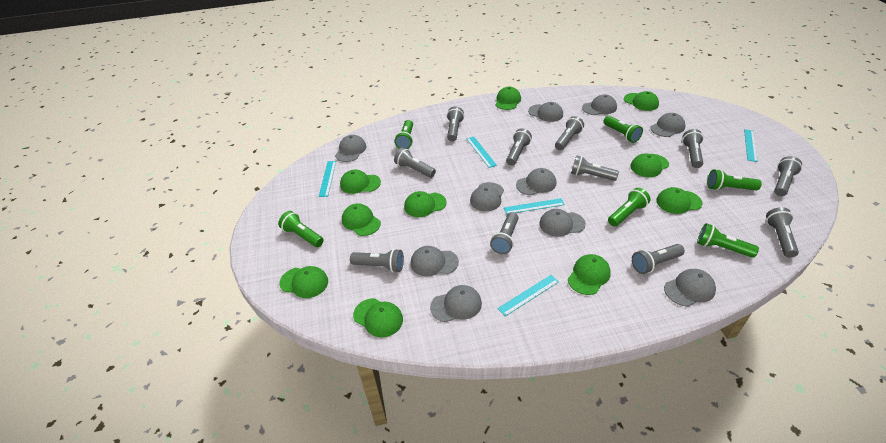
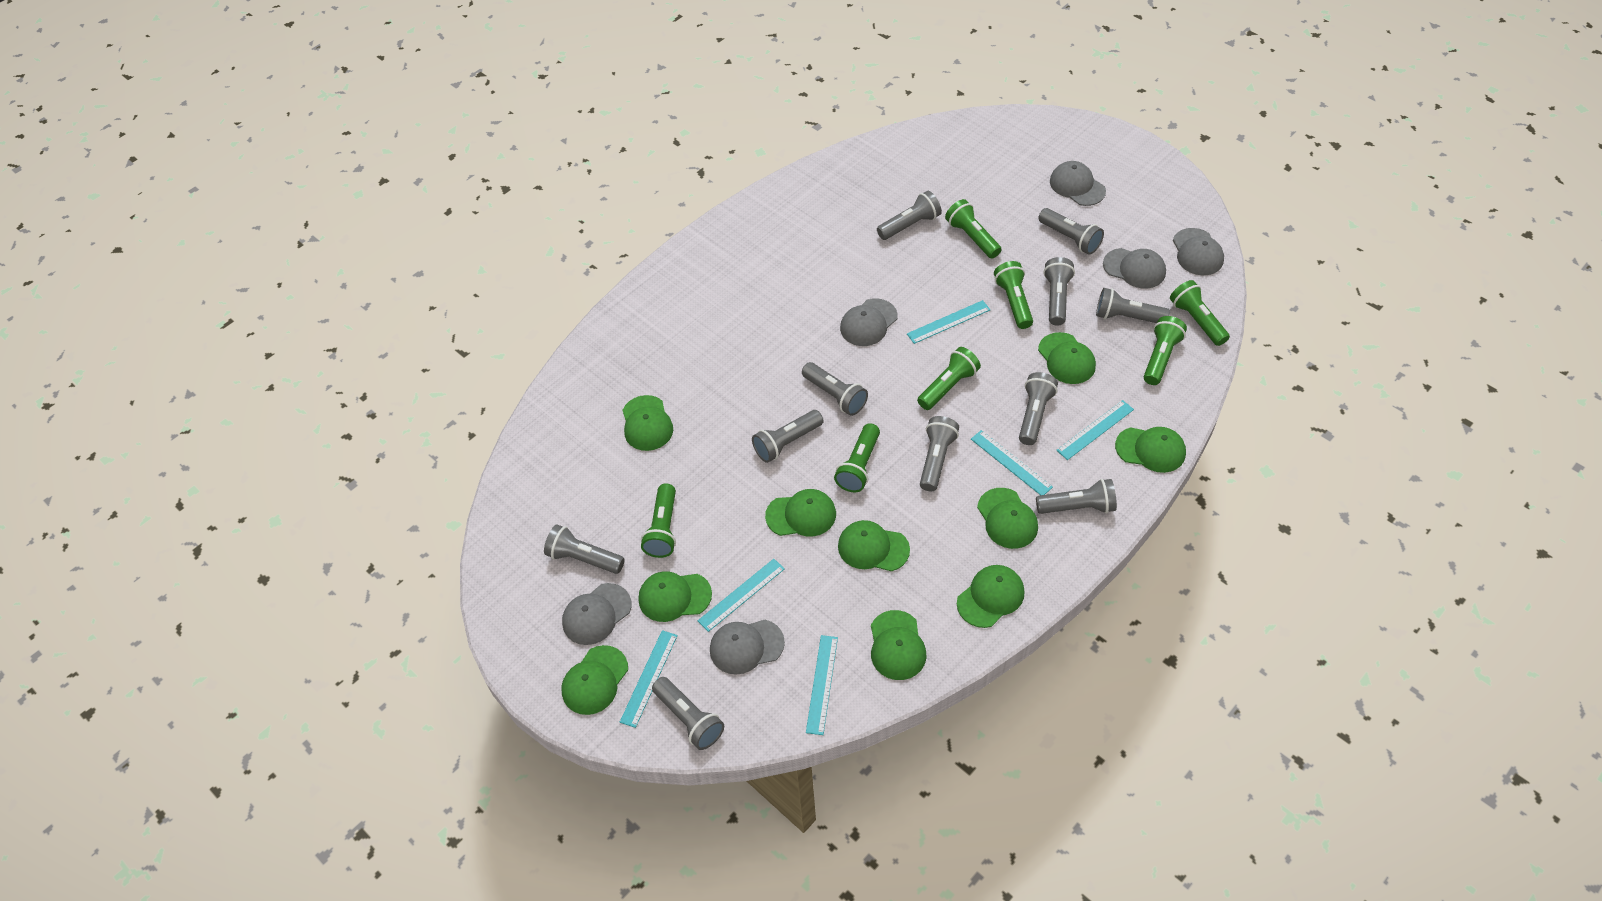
green flashlight: 6 -> 7
grey cap: 10 -> 6
turquoise ruler: 5 -> 6

